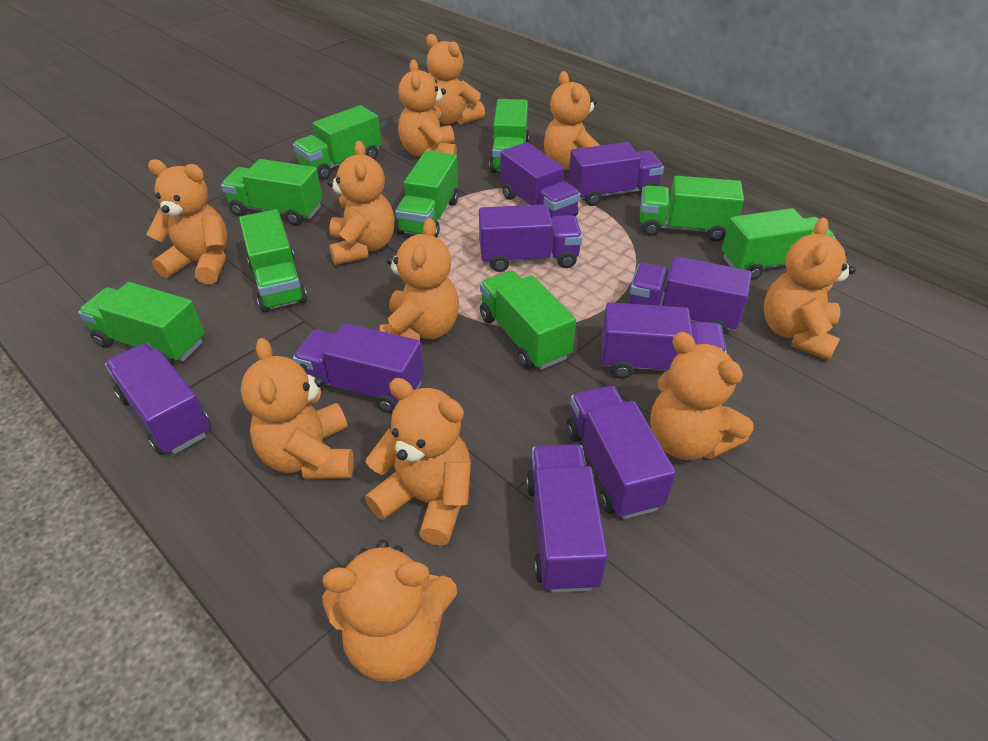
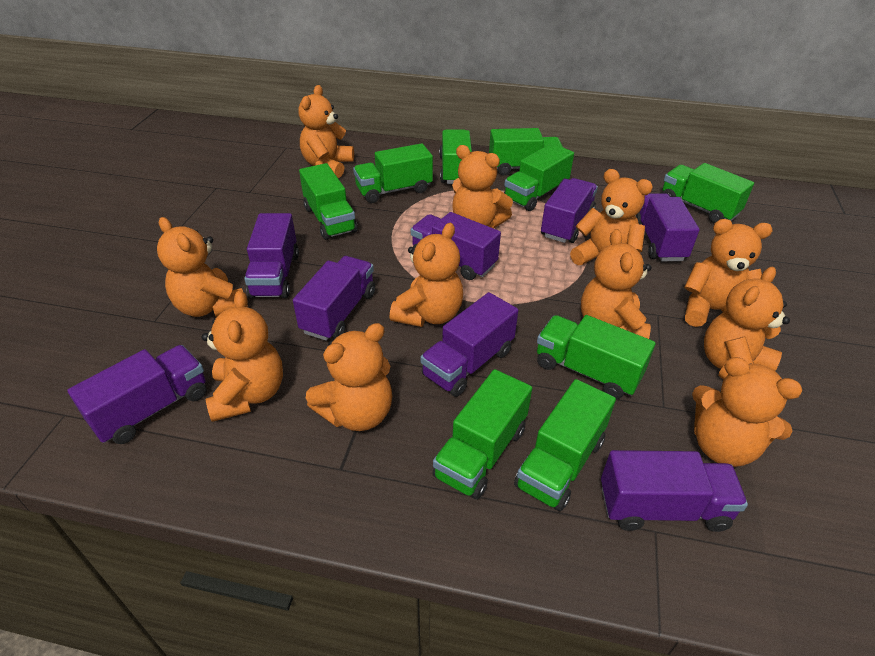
purple truck: 9 -> 8

